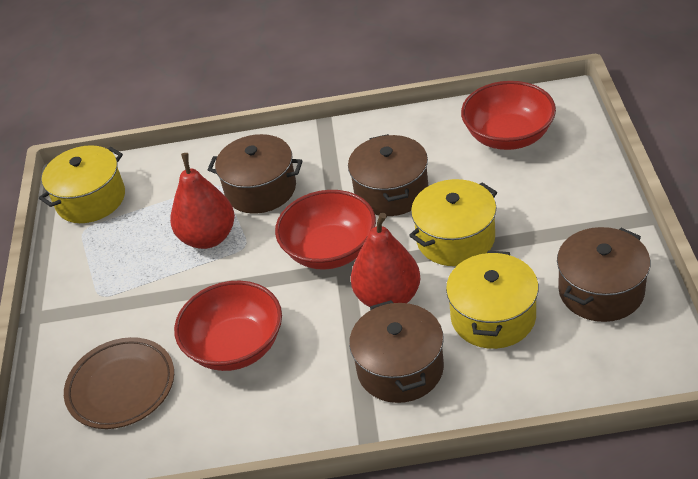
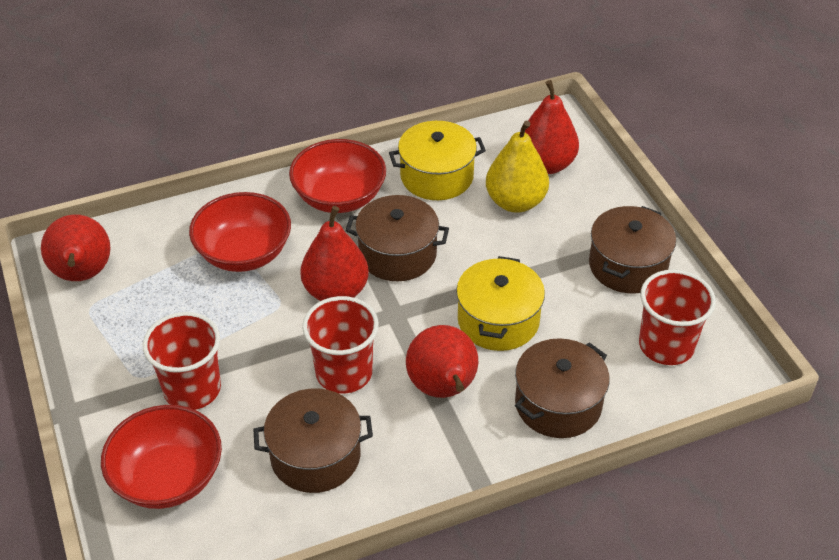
brown plate: 1 -> 0
red cup: 0 -> 3
red pear: 2 -> 4
yellow pear: 0 -> 1
yellow pot: 3 -> 2

